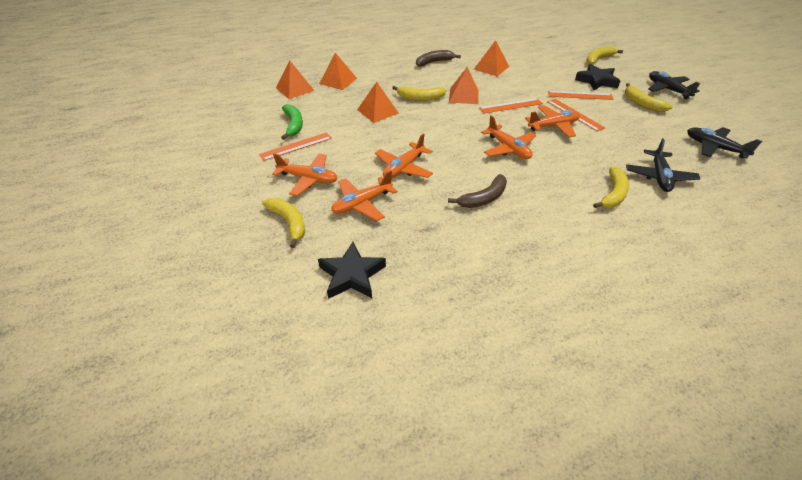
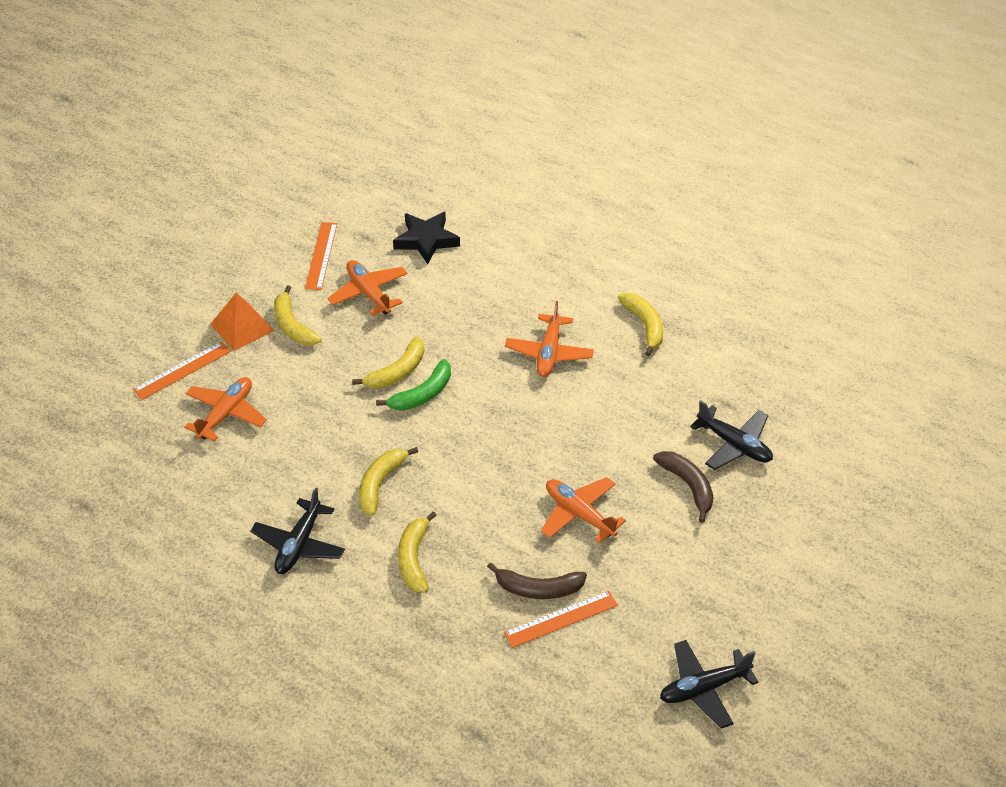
black star: 2 -> 1
orange plane: 5 -> 4
orange pyramid: 5 -> 1
orange ruler: 4 -> 3

